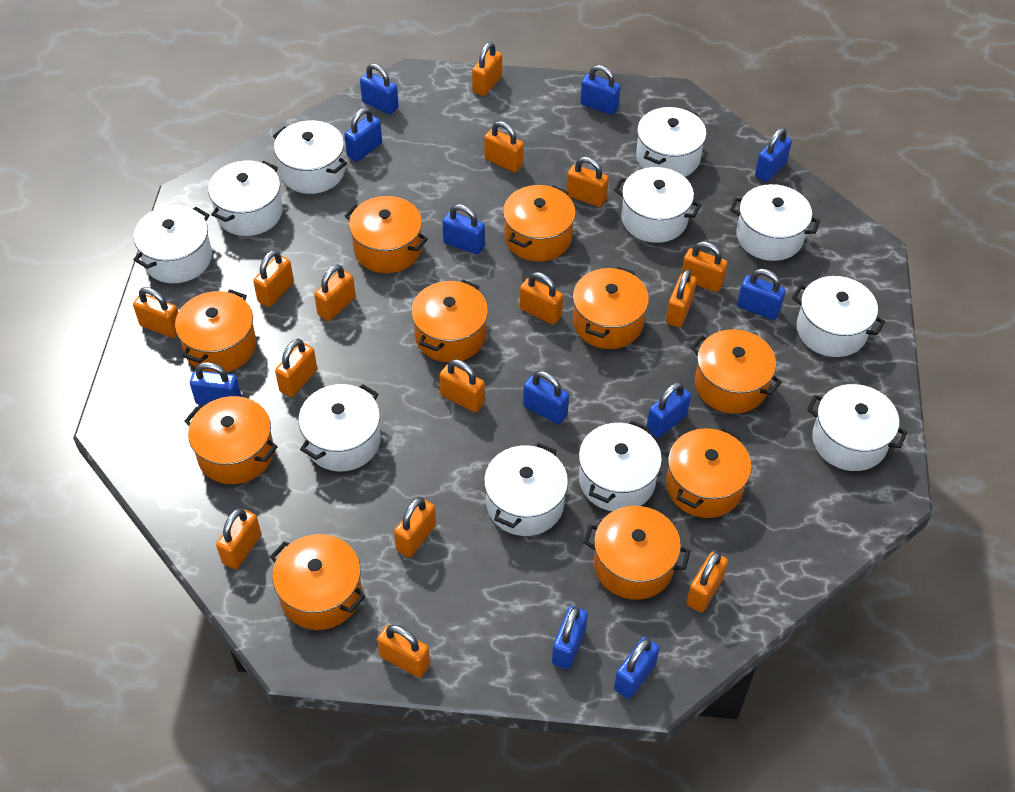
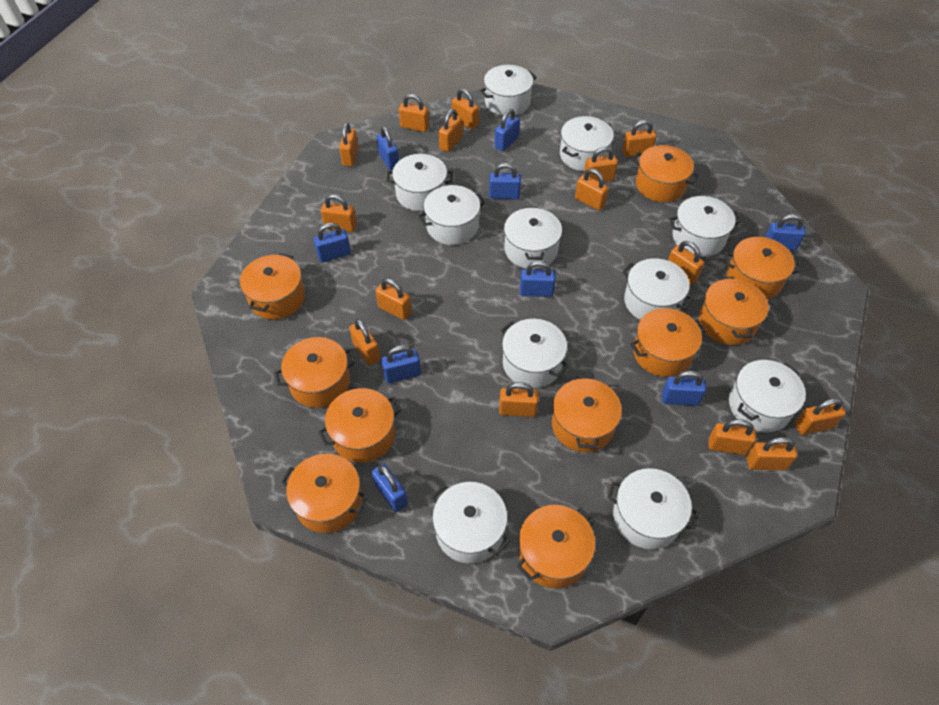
blue padlock: 11 -> 9

